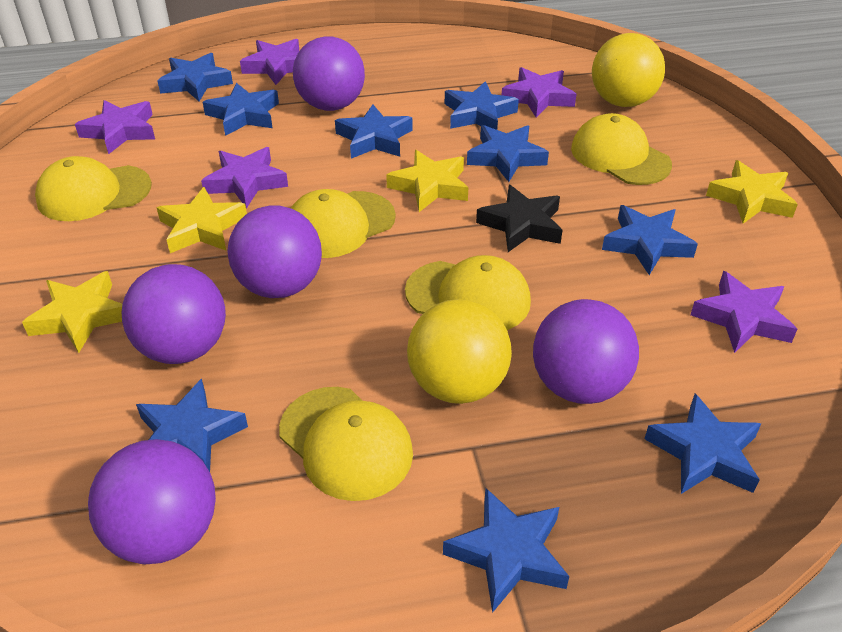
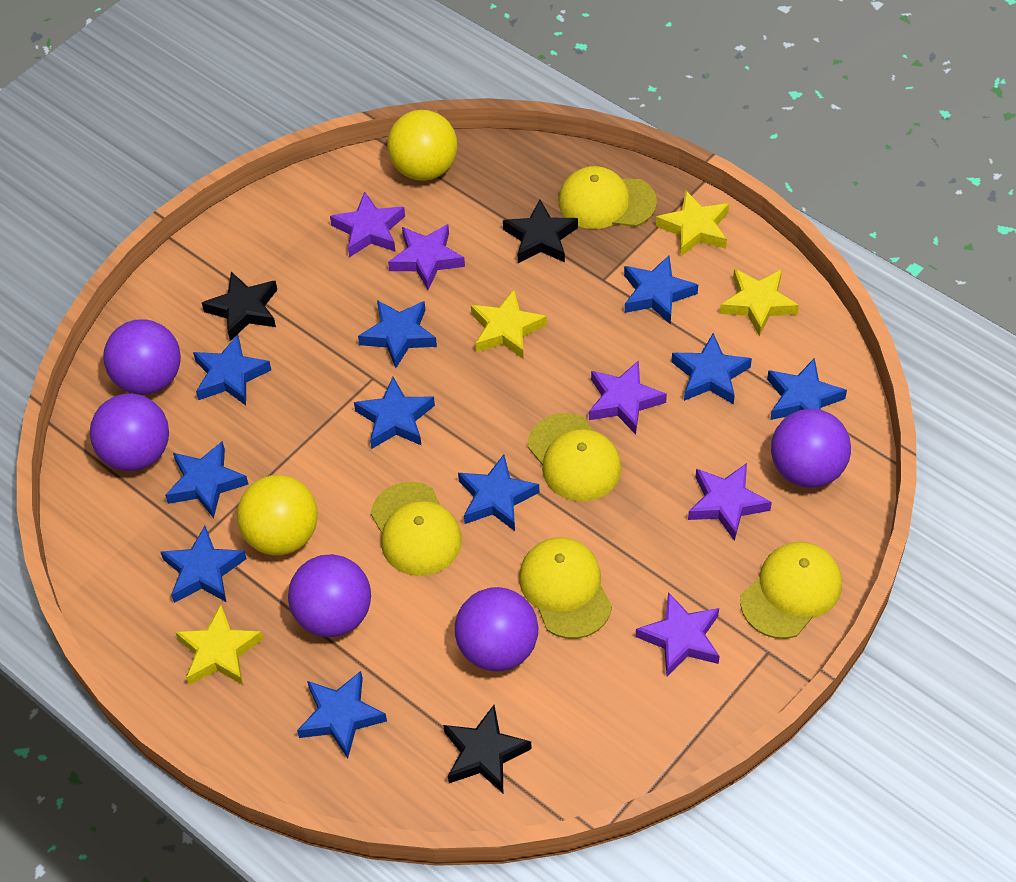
black star: 1 -> 3
blue star: 9 -> 10

